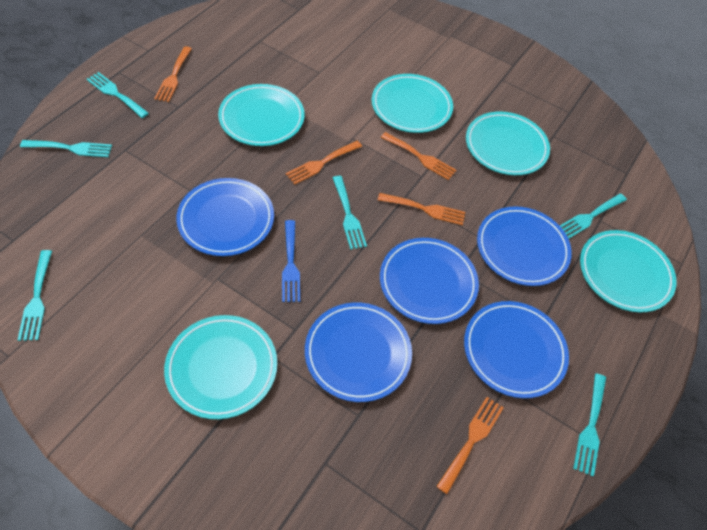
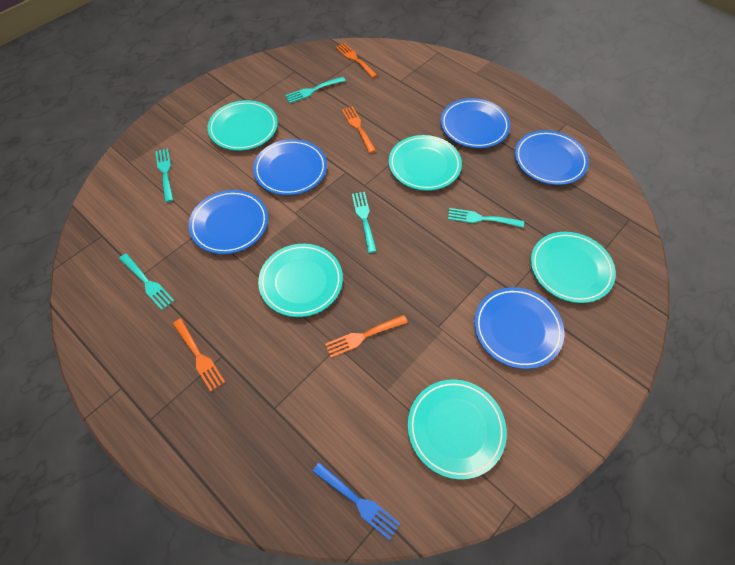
orange fork: 5 -> 4
turquoise fork: 6 -> 5

